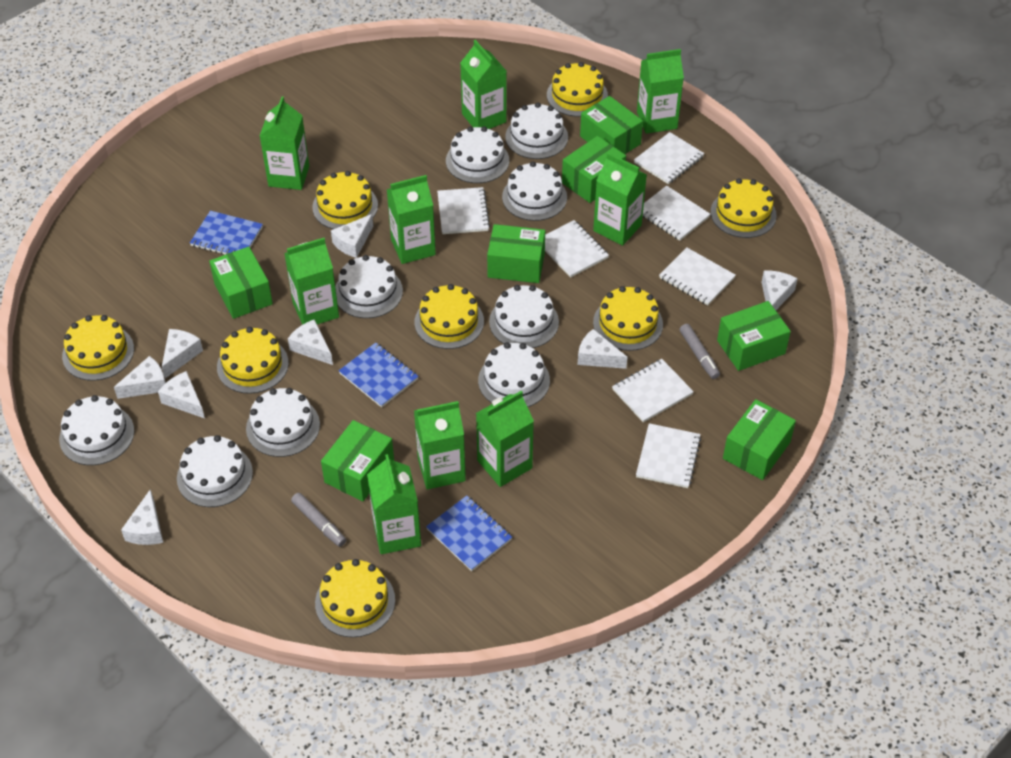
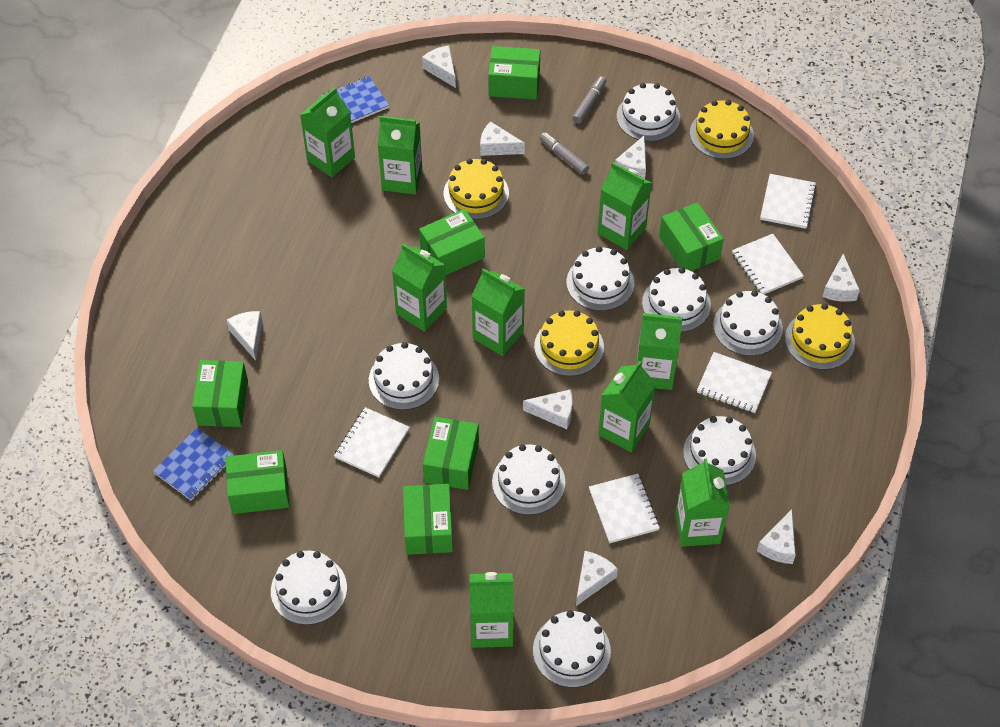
blue notebook: 3 -> 2
white notebook: 7 -> 5
yellow cake: 8 -> 4

